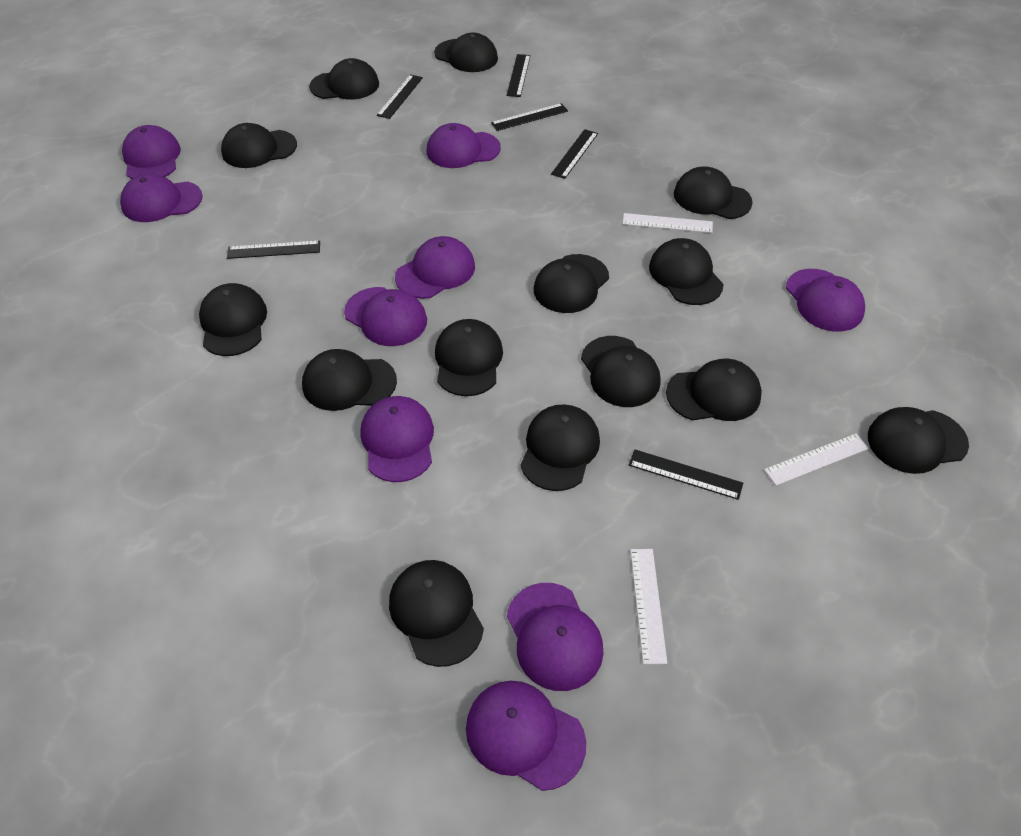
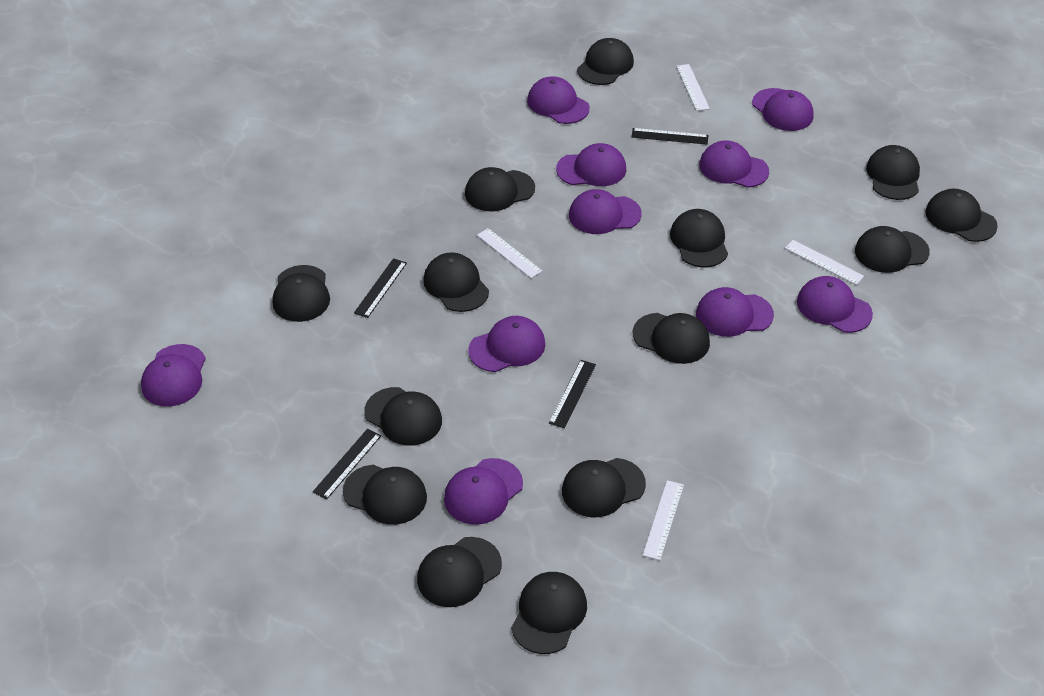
black ruler: 6 -> 4
purple cap: 9 -> 10
white ruler: 3 -> 4

